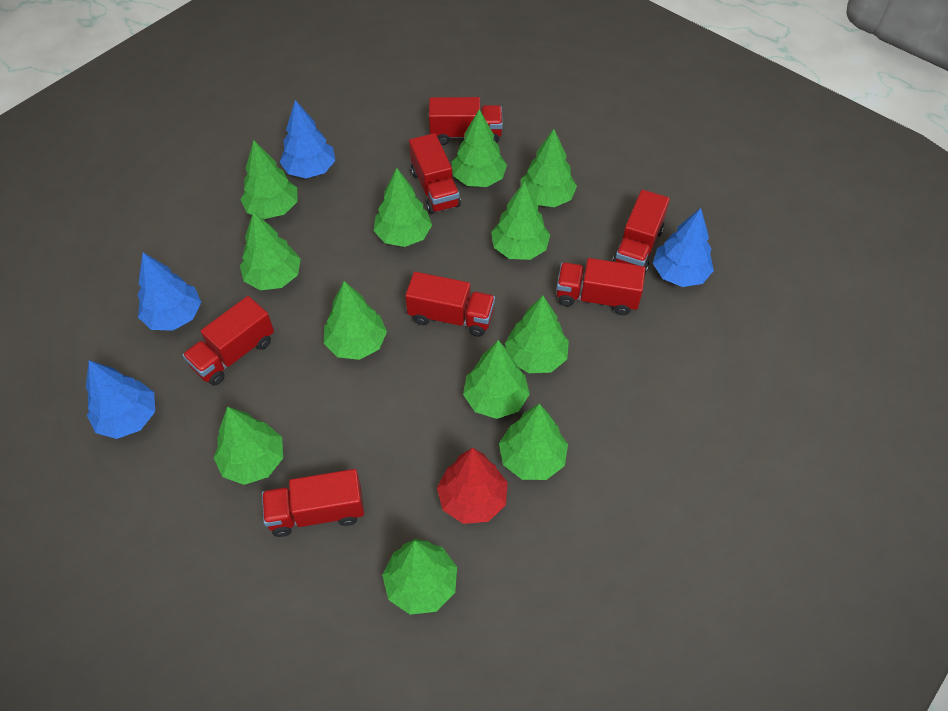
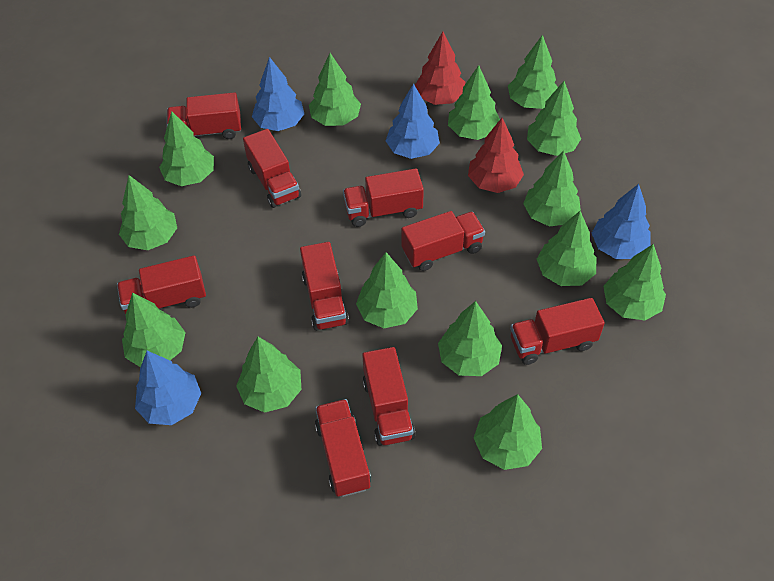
green tree: 12 -> 14
red tree: 1 -> 2
red truck: 7 -> 9

